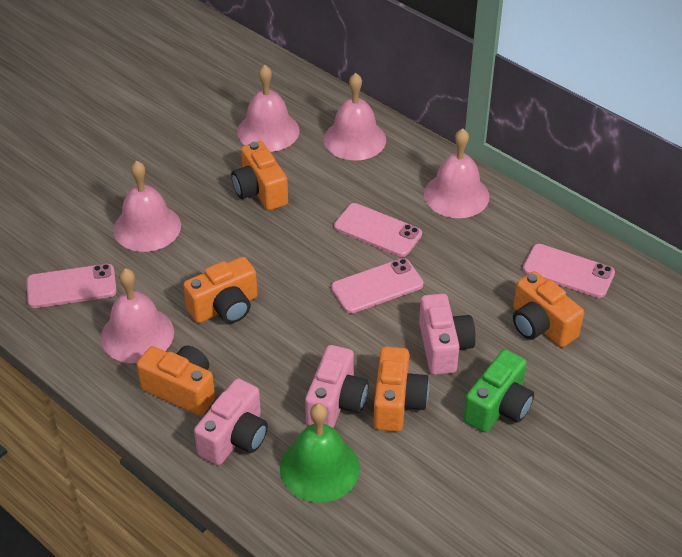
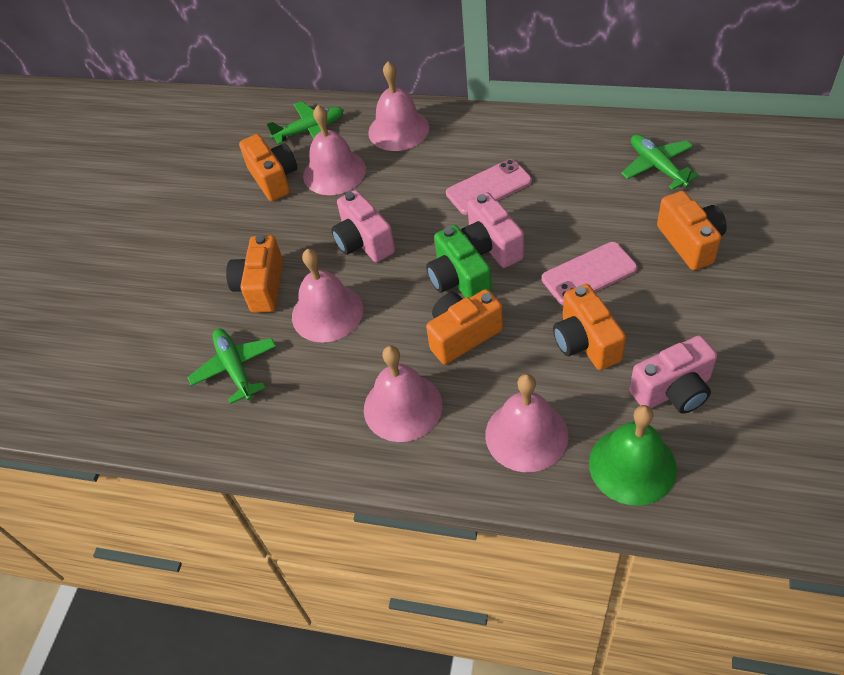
green plane: 0 -> 3
pink phone: 4 -> 2

